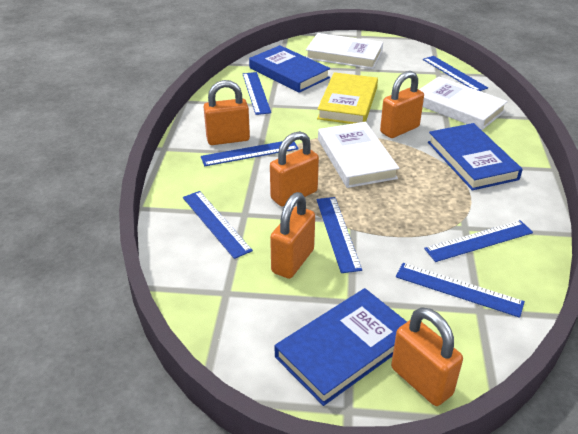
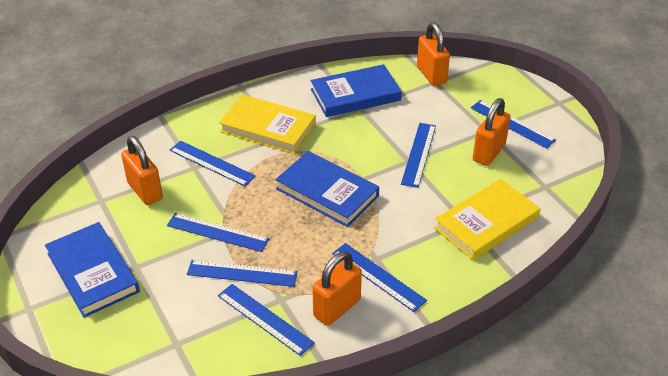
orange padlock: 5 -> 4
white book: 3 -> 0
yellow book: 1 -> 2

